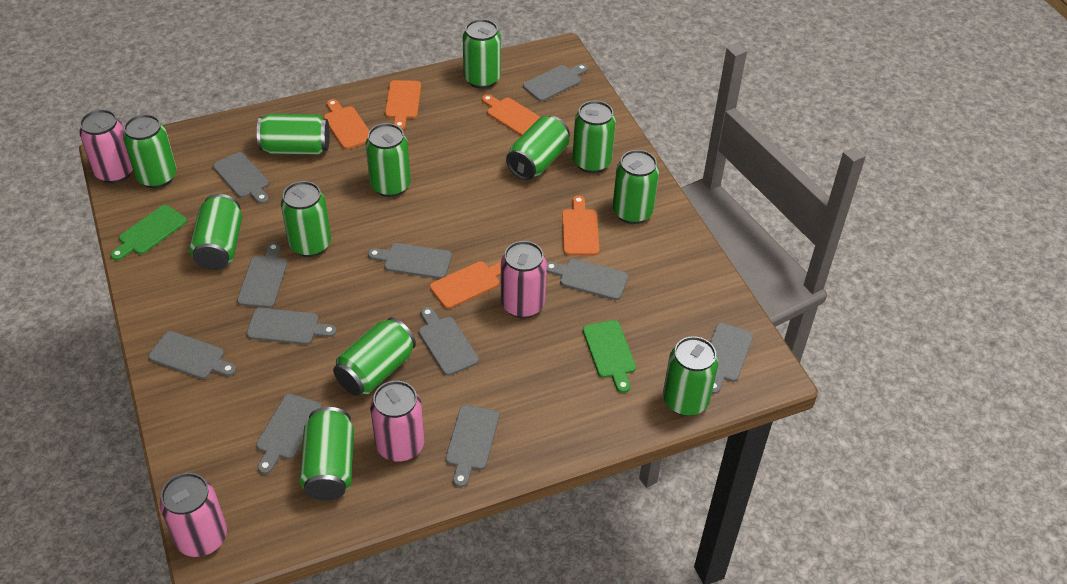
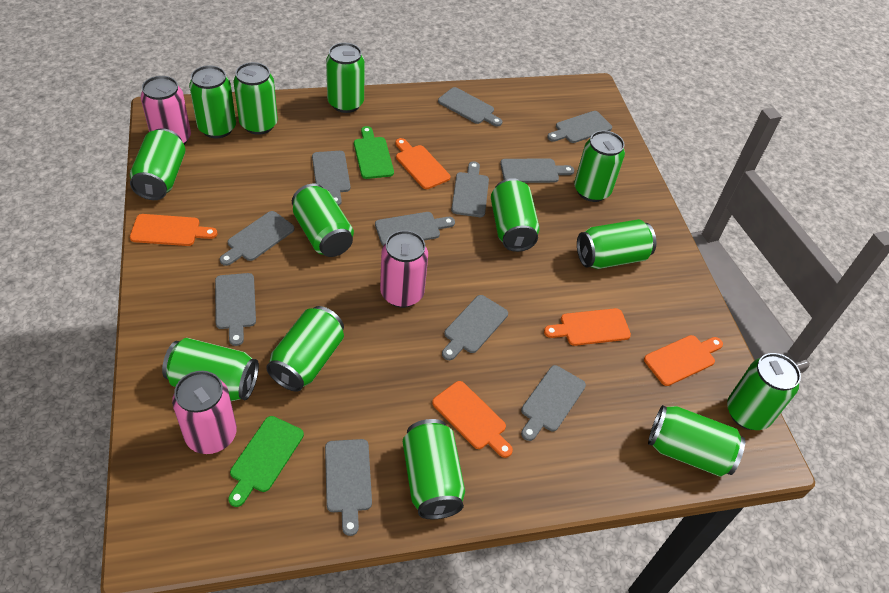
green can: 12 -> 13
pink can: 4 -> 3

